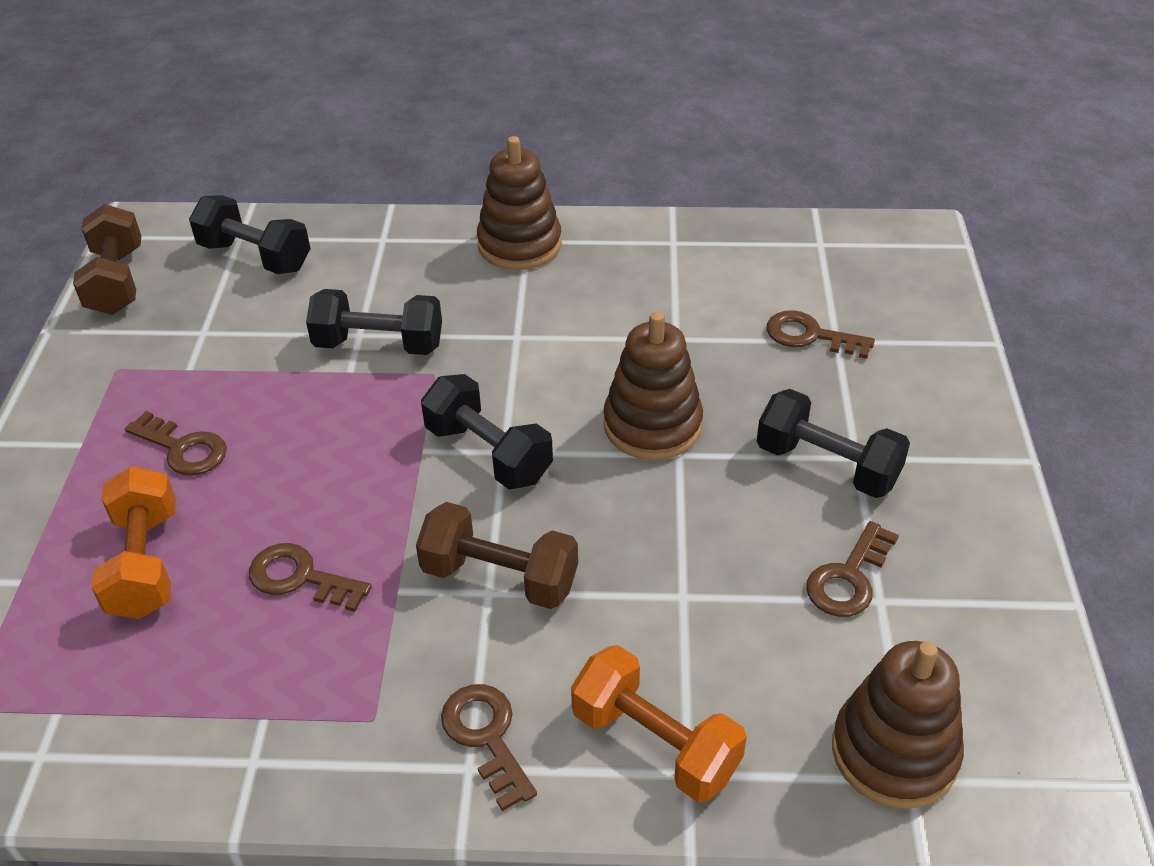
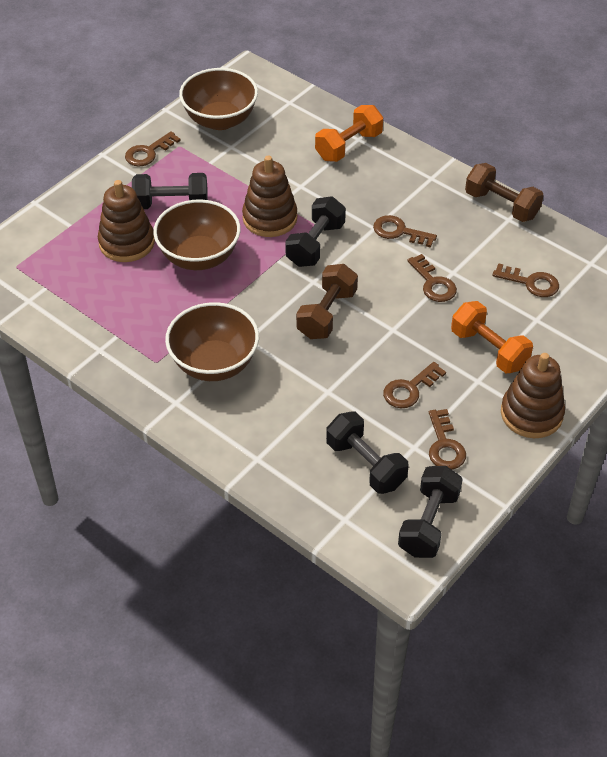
brown bowl: 0 -> 3
brown key: 5 -> 6

